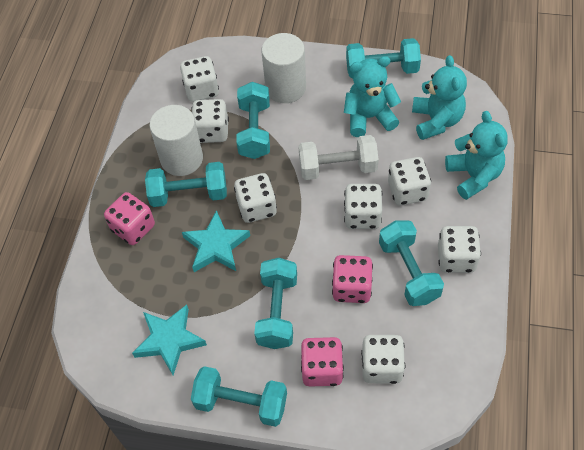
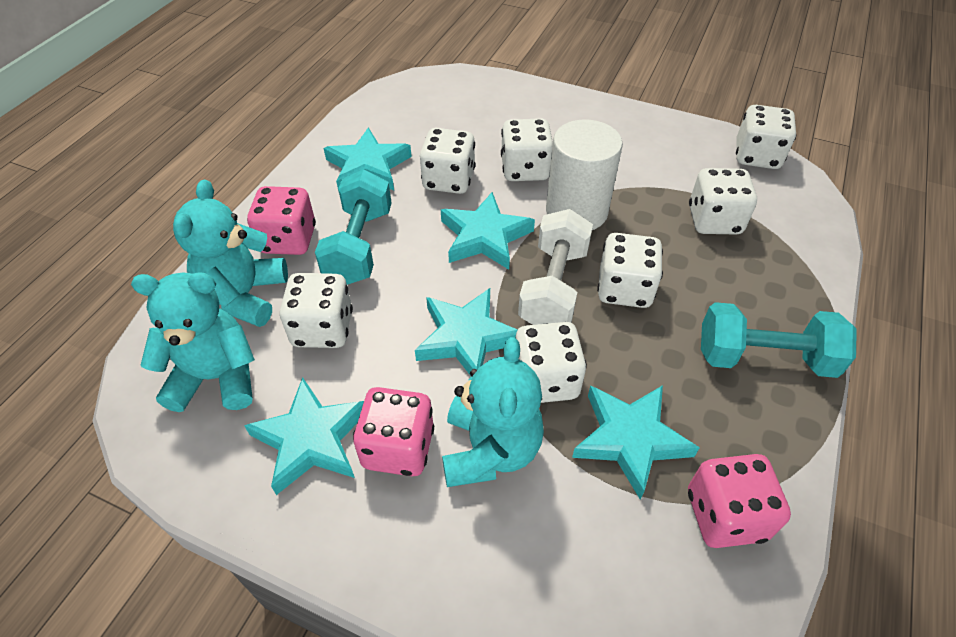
turquoise dumbbell: 6 -> 2
turquoise star: 2 -> 5
white cylinder: 2 -> 1

